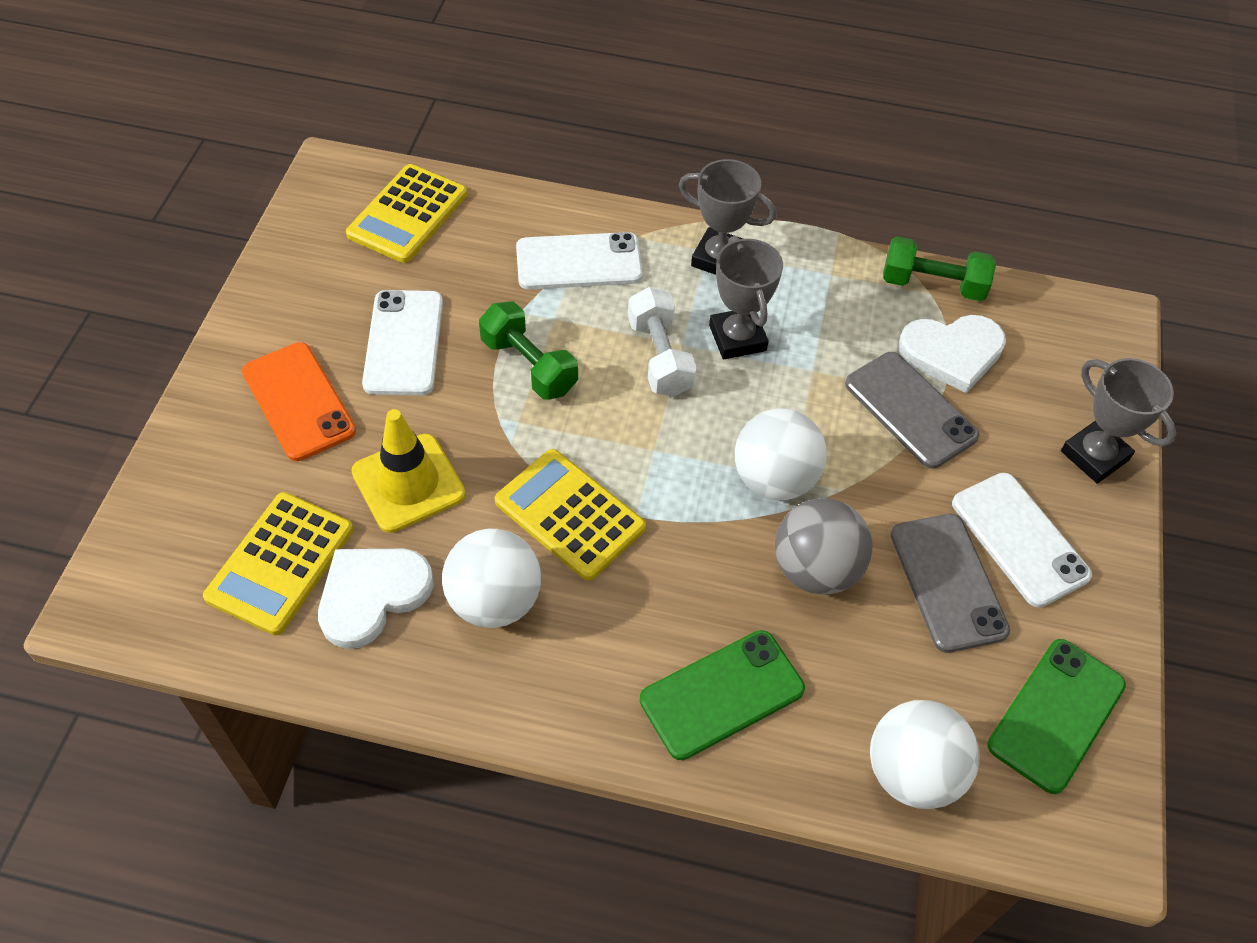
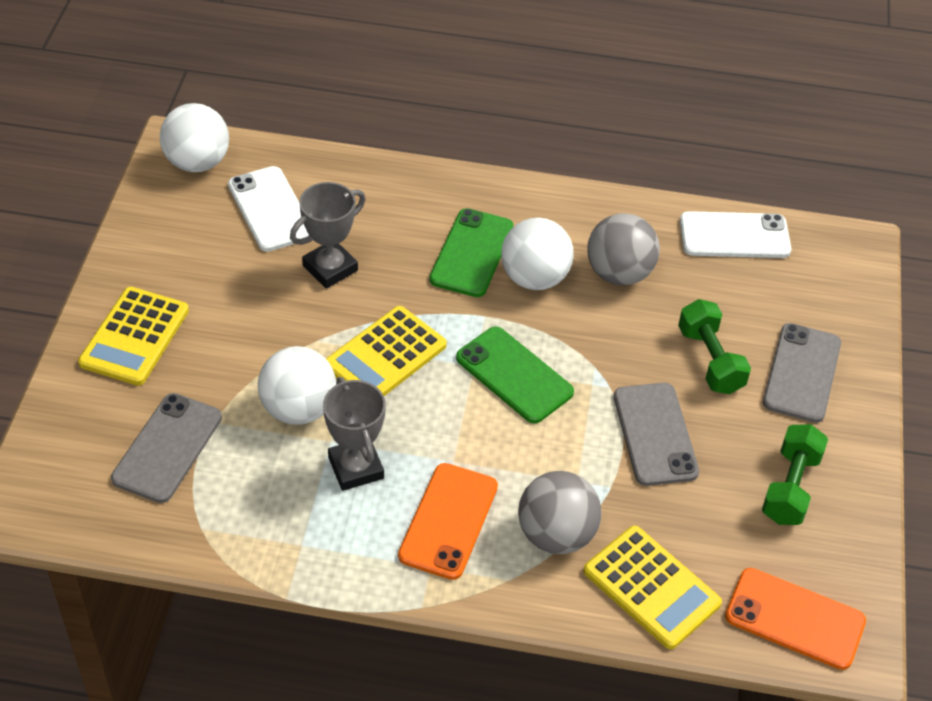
grey ball: 1 -> 2
grey phone: 2 -> 3
grey trophy: 3 -> 2
orange phone: 1 -> 2
white dumbbell: 1 -> 0
white heart: 2 -> 0
white phone: 3 -> 2
yellow traffic cone: 1 -> 0

